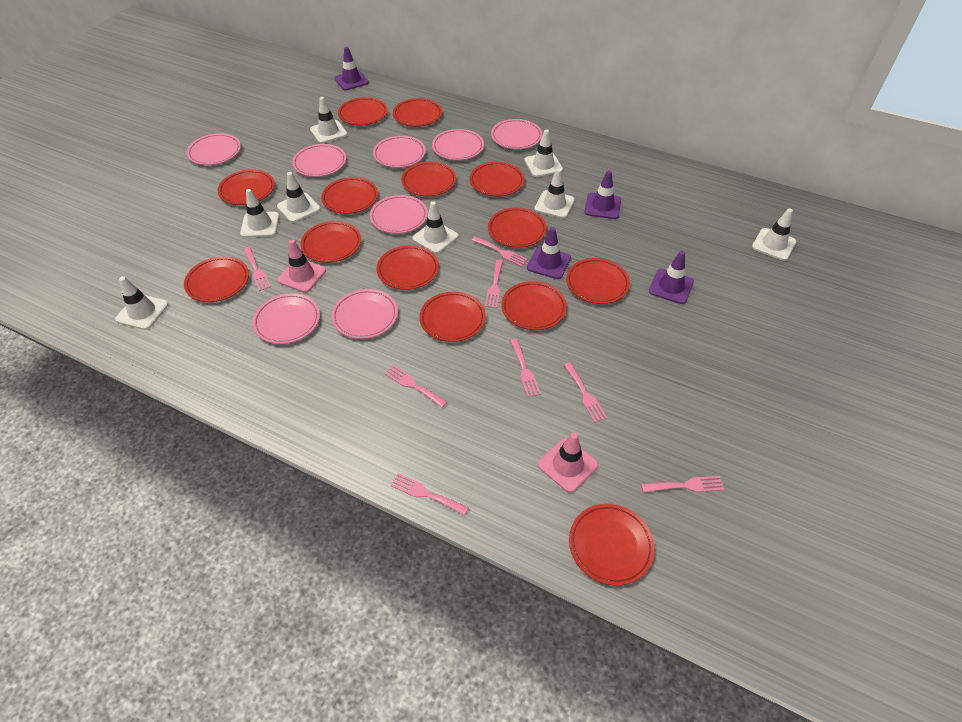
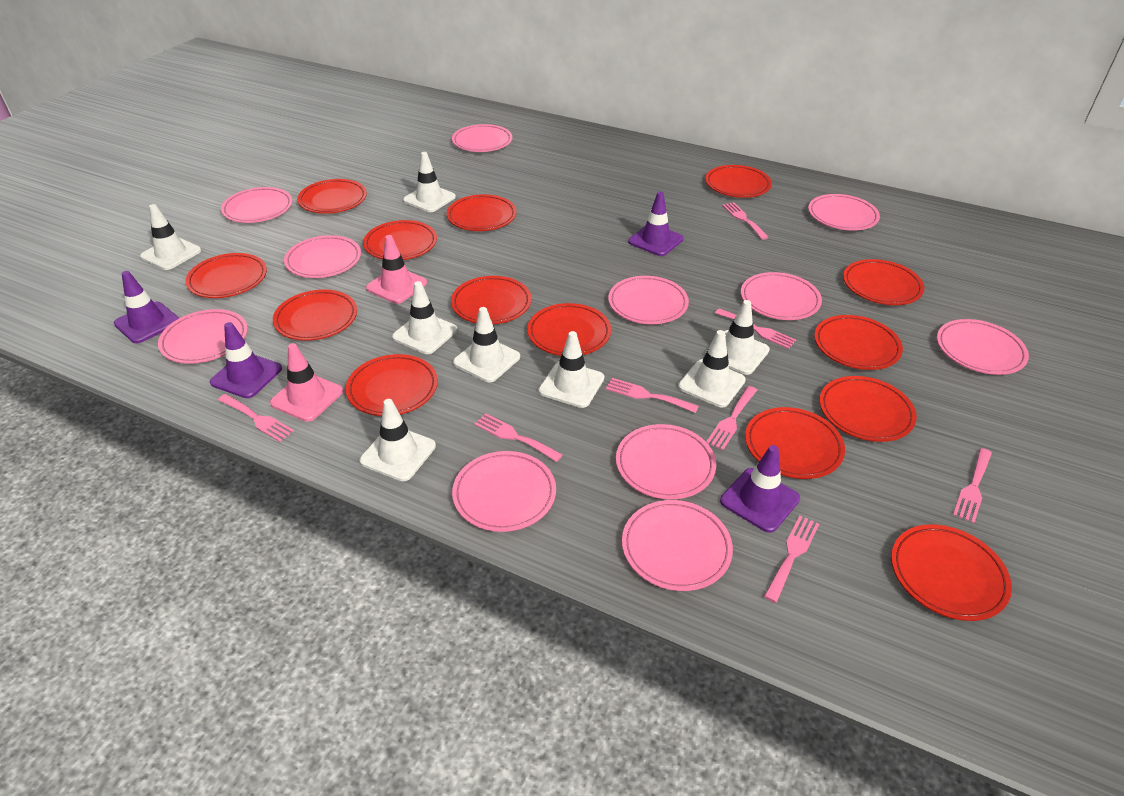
pink plate: 8 -> 11

